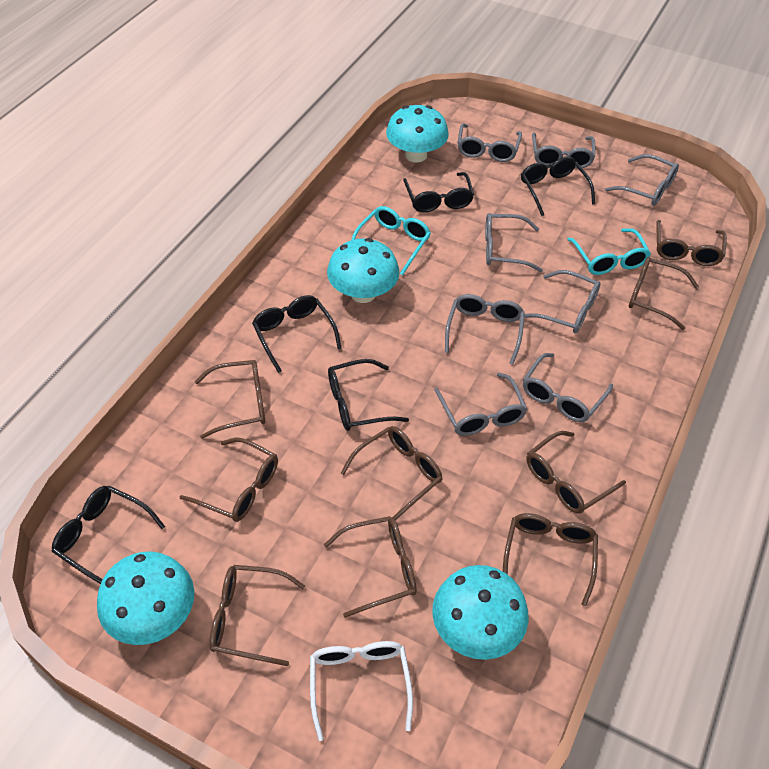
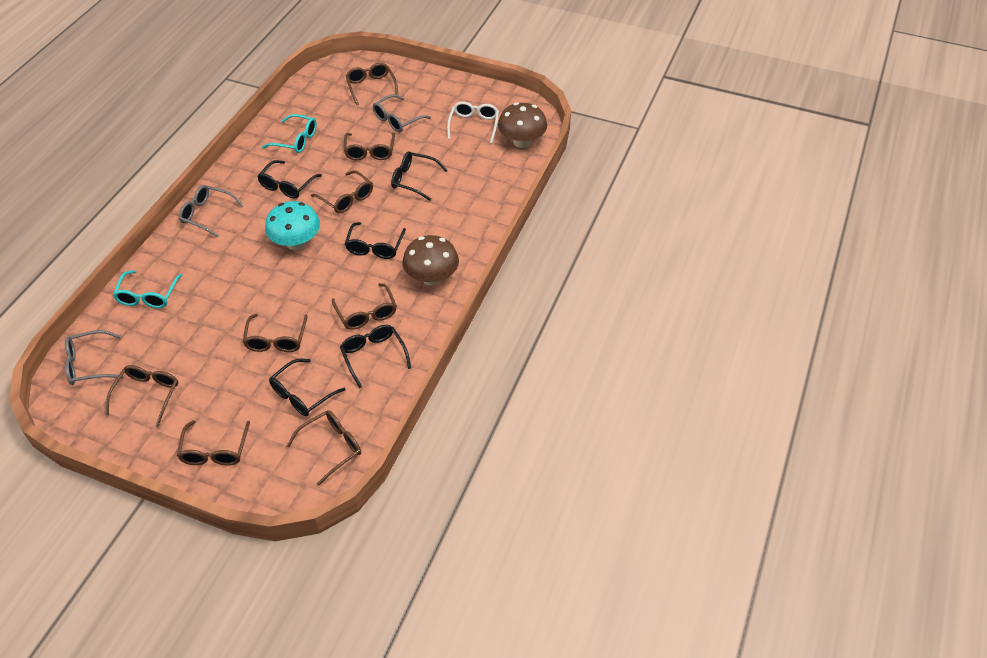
brown glasses: 9 -> 8
brown mushroom: 0 -> 2
grey glasses: 8 -> 3
turquoise mushroom: 4 -> 1

